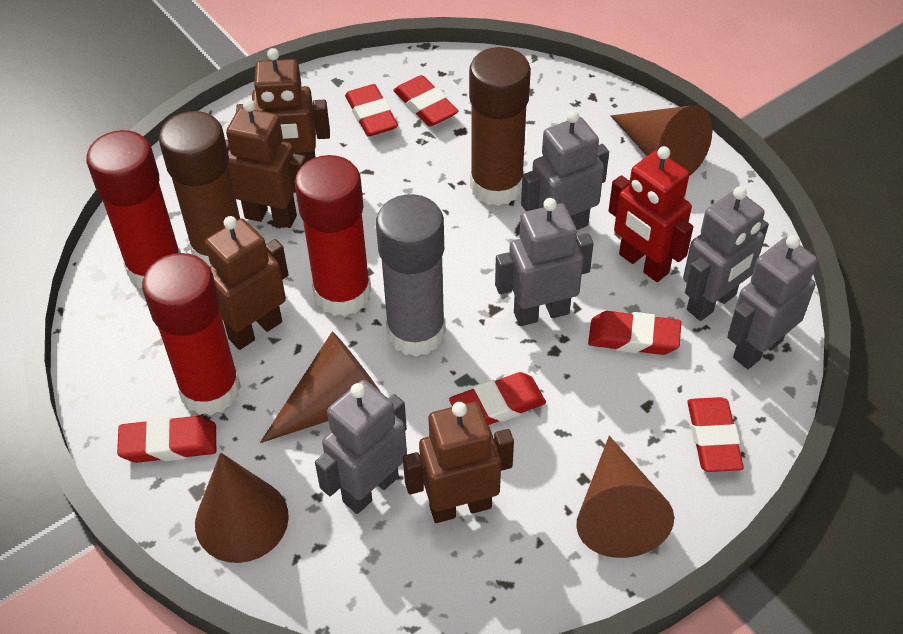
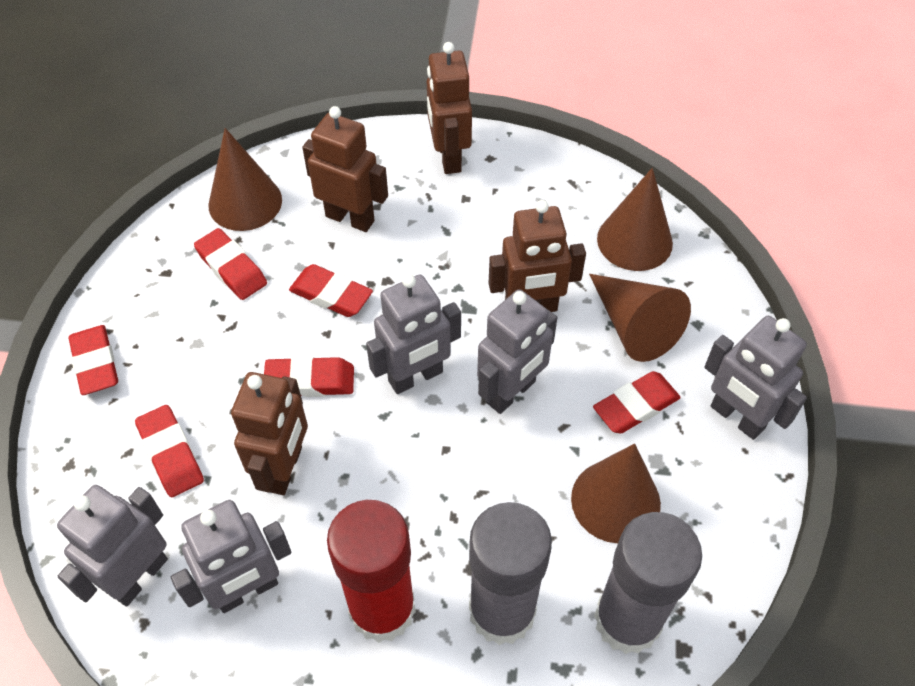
brown glue stick: 2 -> 0
grey glue stick: 1 -> 2
red glue stick: 3 -> 1
red robot: 1 -> 0

